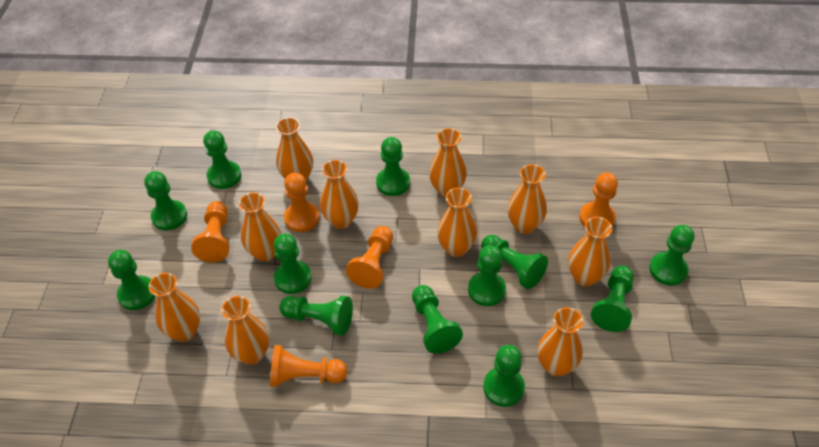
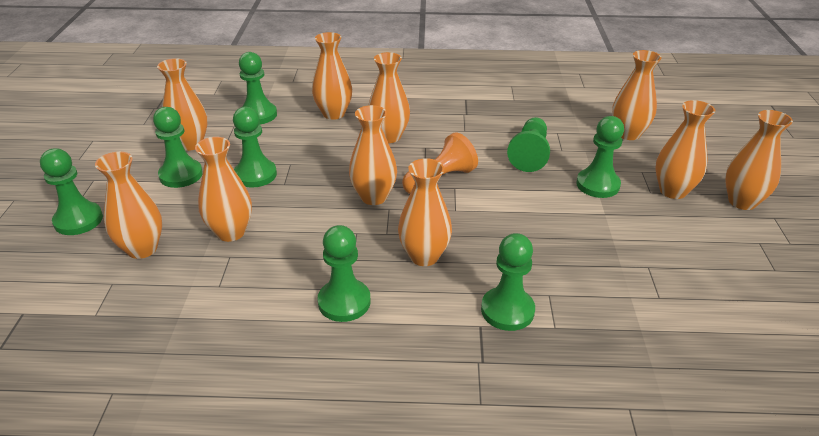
green pawn: 12 -> 8
orange pawn: 5 -> 1

